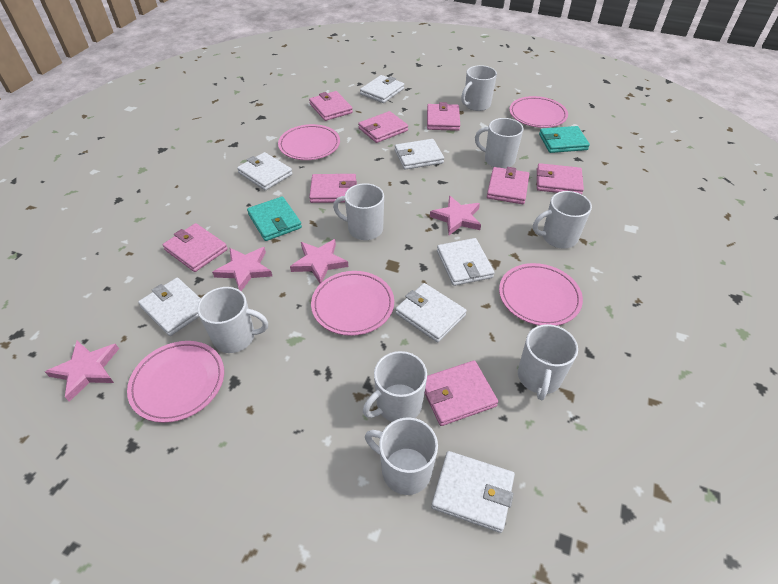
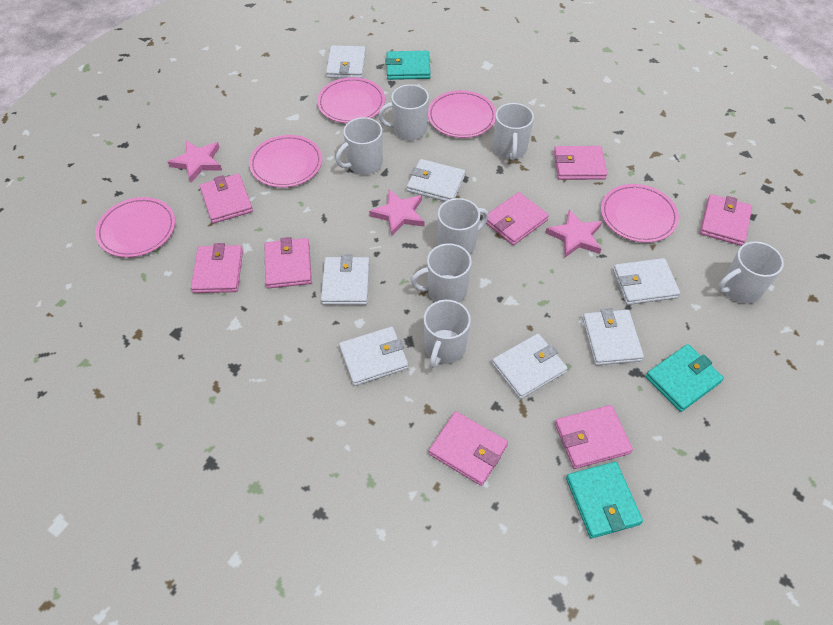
pink star: 4 -> 3
turquoise wallet: 2 -> 3
white mug: 8 -> 7

